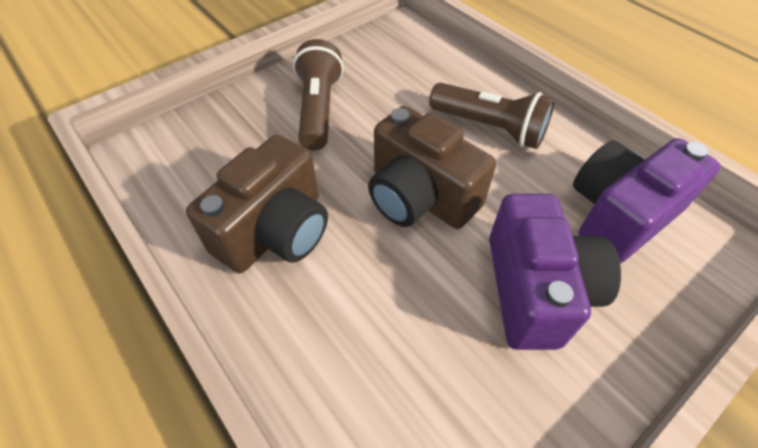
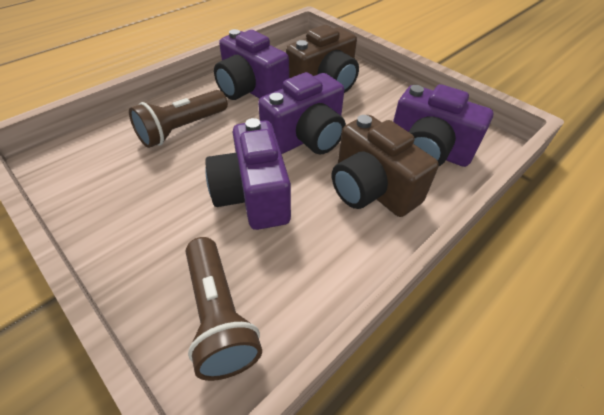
purple camera: 2 -> 4

